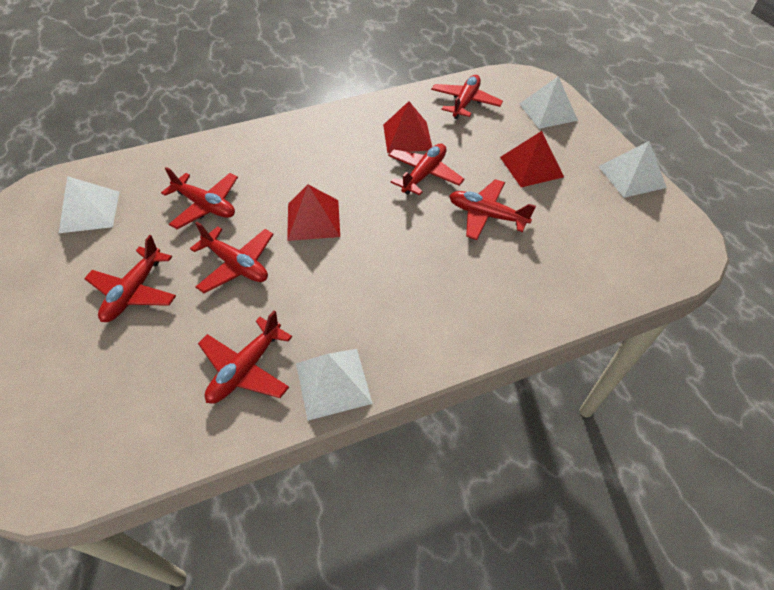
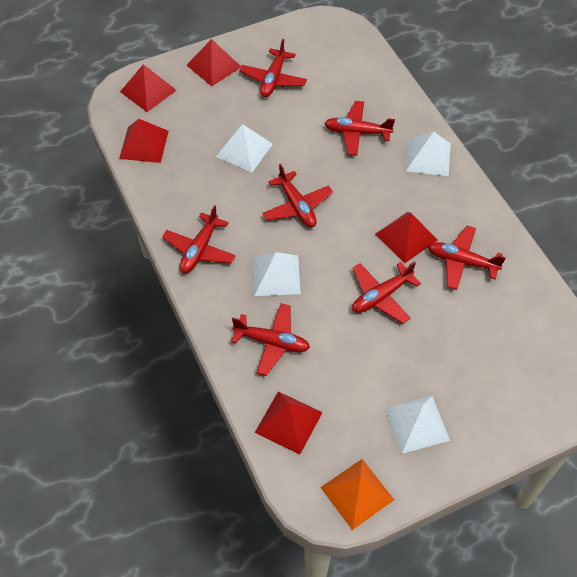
orange pyramid: 0 -> 1
red pyramid: 3 -> 5

